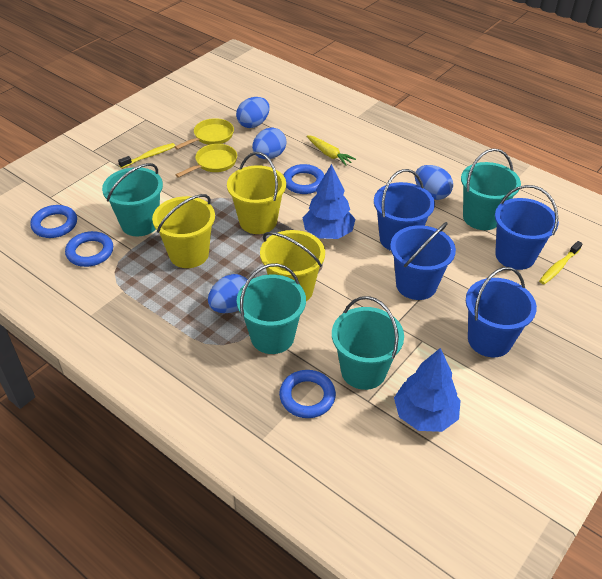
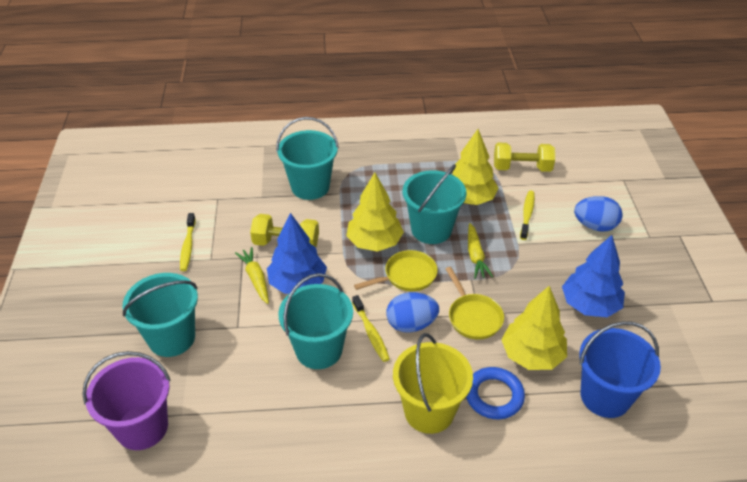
blue bucket: 4 -> 1
blue egg: 4 -> 2
blue ring: 4 -> 1
purple bucket: 0 -> 1
yellow bucket: 3 -> 1
yellow carrot: 1 -> 2
yellow dumbbell: 0 -> 2
yellow toothbrush: 2 -> 3
yellow tree: 0 -> 3

